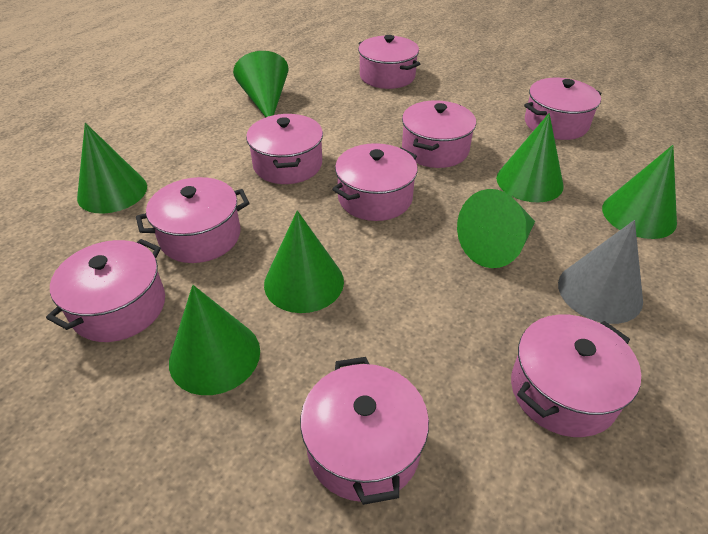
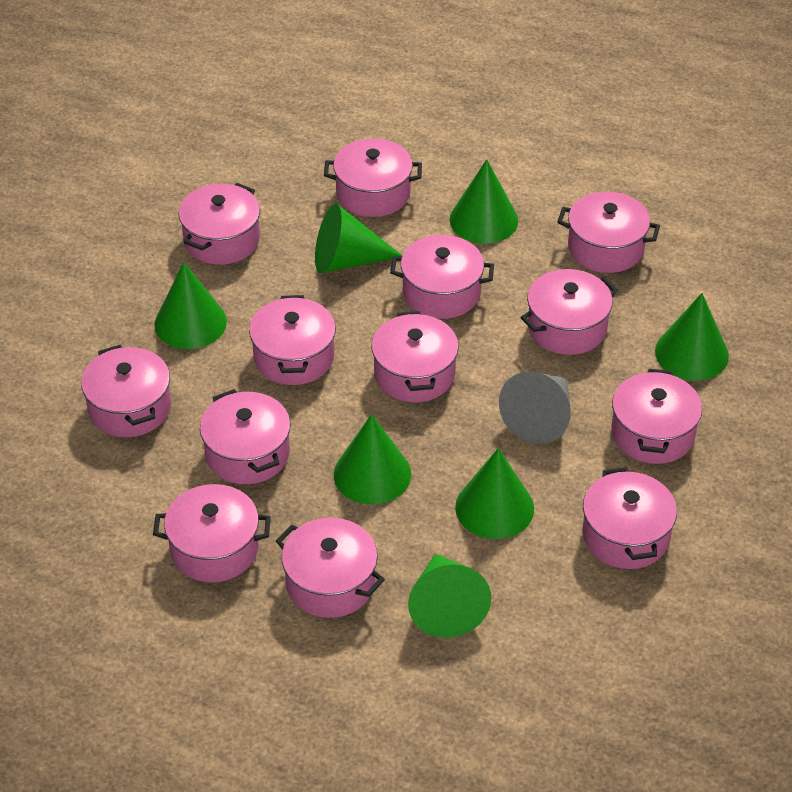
pink pot: 9 -> 13

